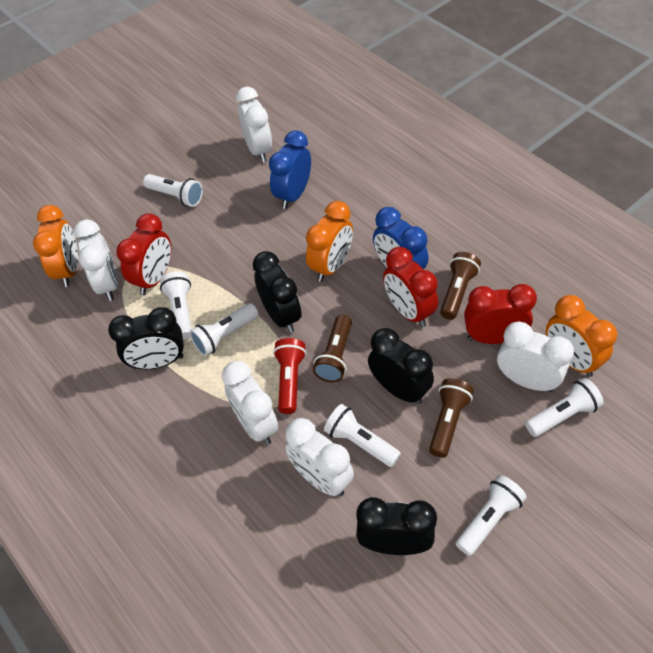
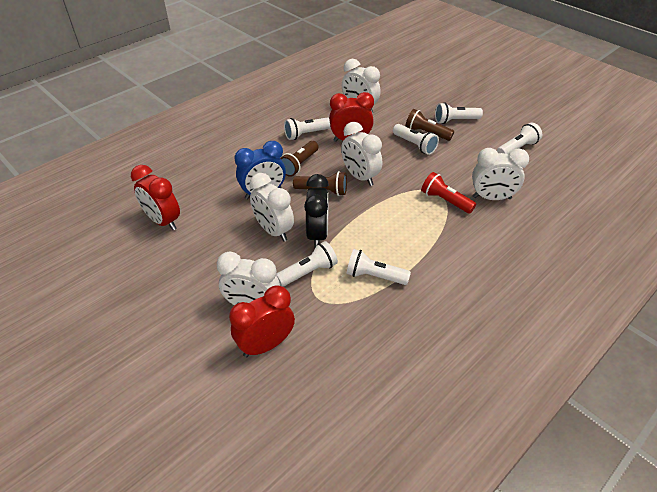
black clock: 4 -> 1
blue clock: 2 -> 1
orange clock: 3 -> 0

